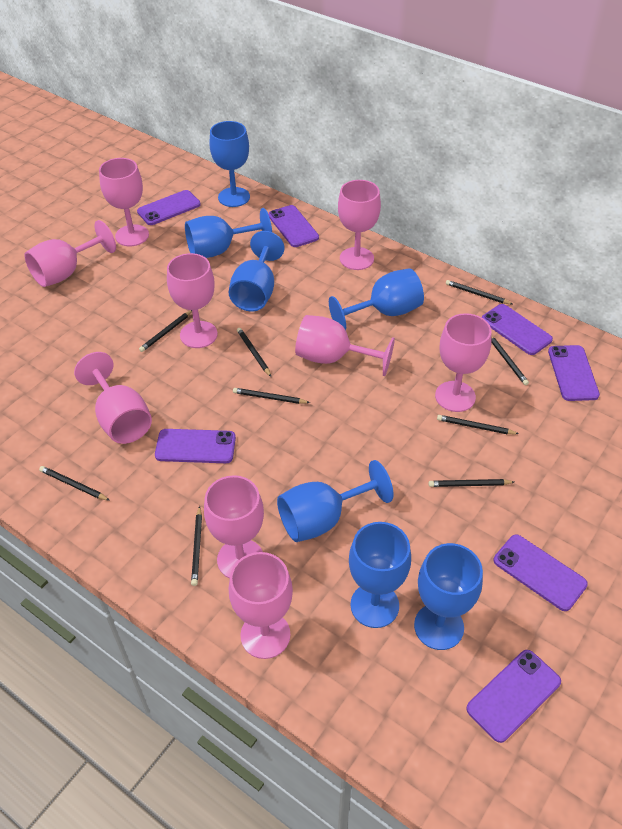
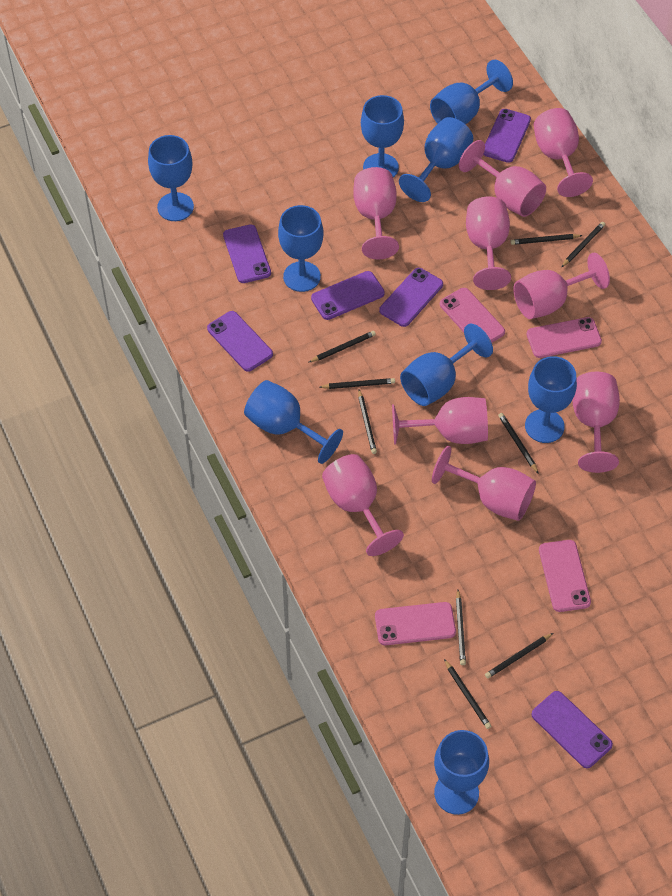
blue goblet: 7 -> 9
pink phone: 0 -> 4
purple phone: 7 -> 6

